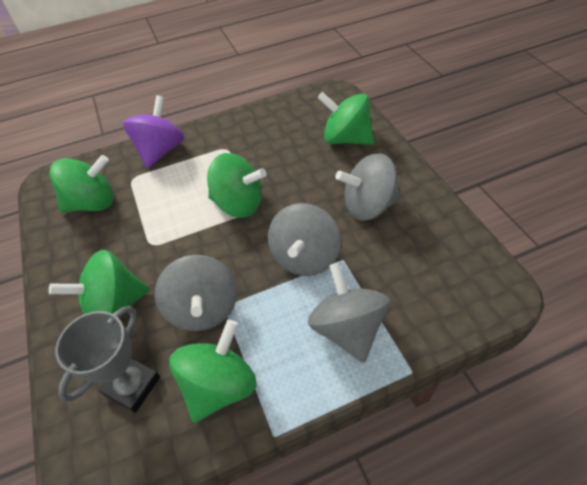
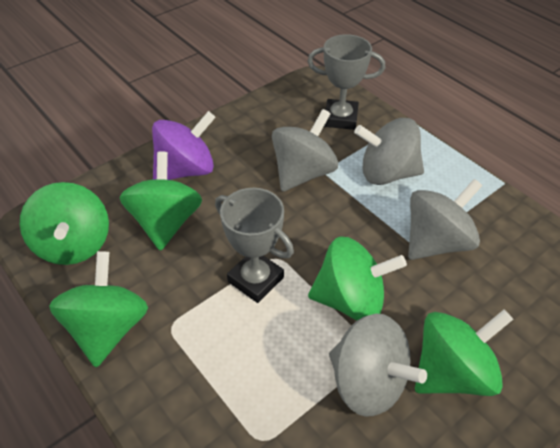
grey trophy: 1 -> 2

